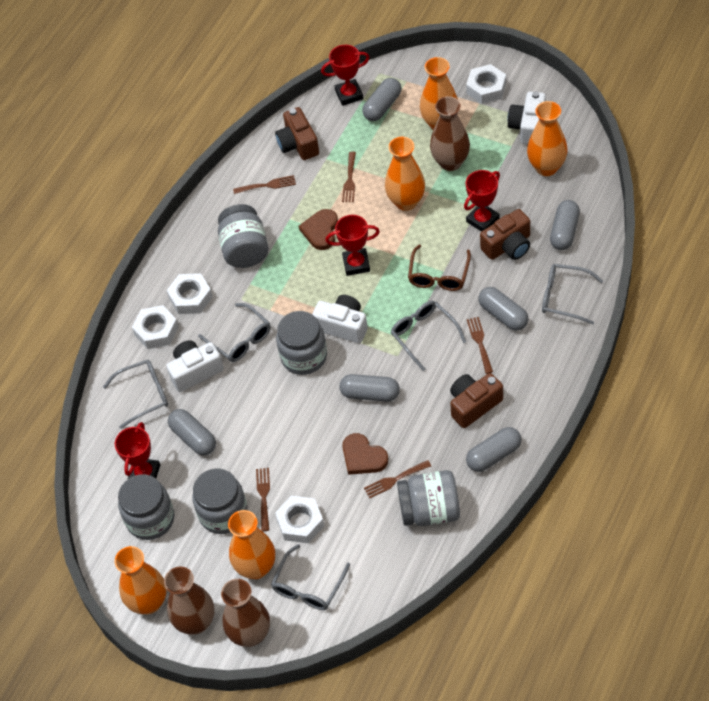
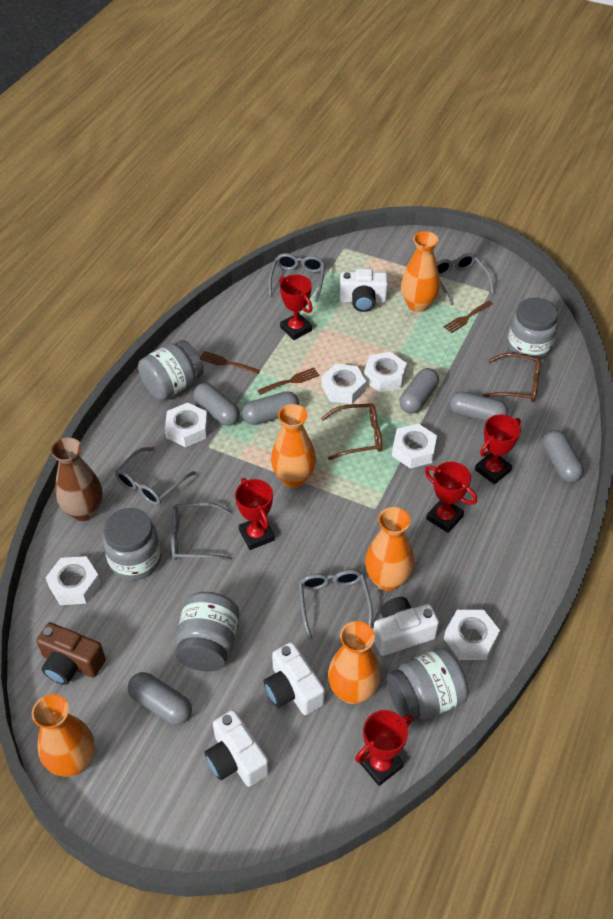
brown camera: 3 -> 1
brown fork: 5 -> 3
brown glasses: 1 -> 2
brown heart: 2 -> 0
brown vase: 3 -> 1
red trophy: 4 -> 5
white camera: 3 -> 4
white nut: 4 -> 6

